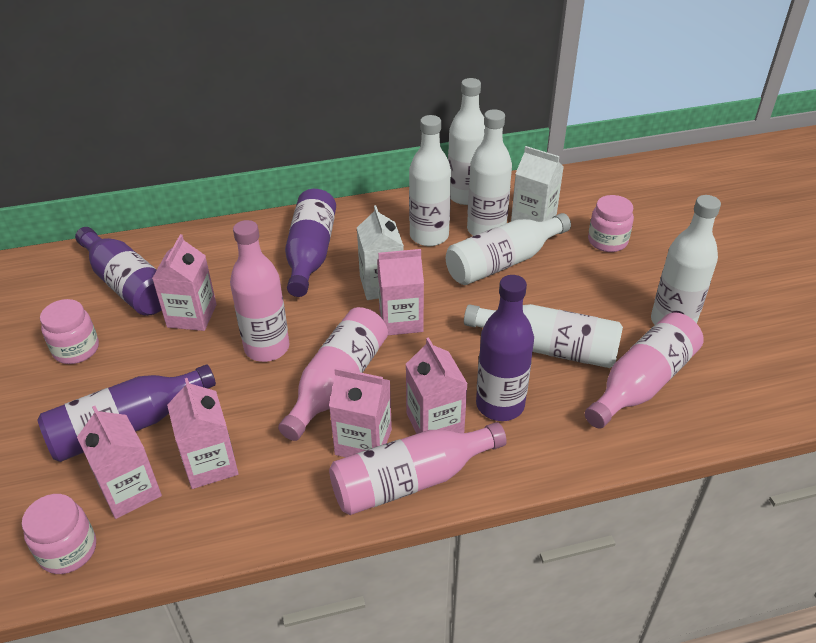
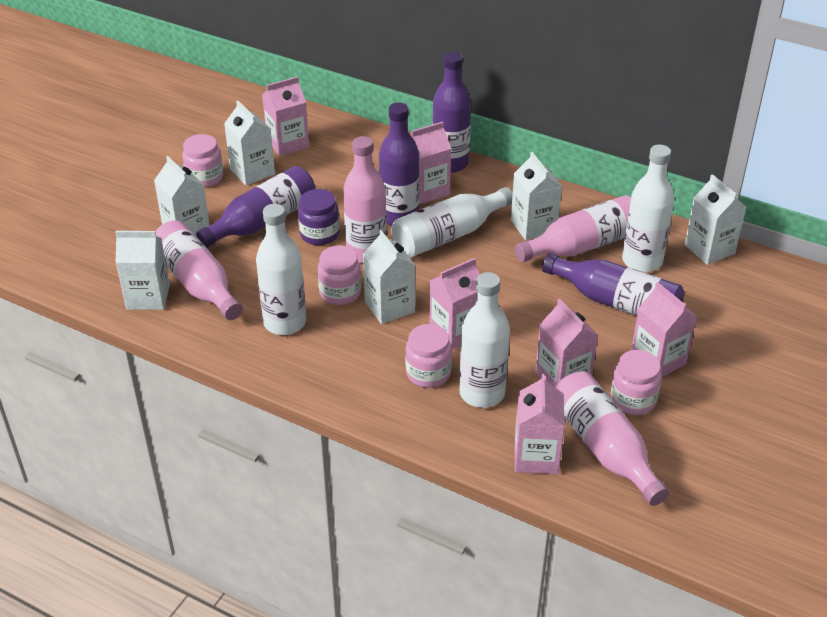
pink jar: 3 -> 4
purple jar: 0 -> 1
white bottle: 6 -> 4
white carton: 2 -> 6

